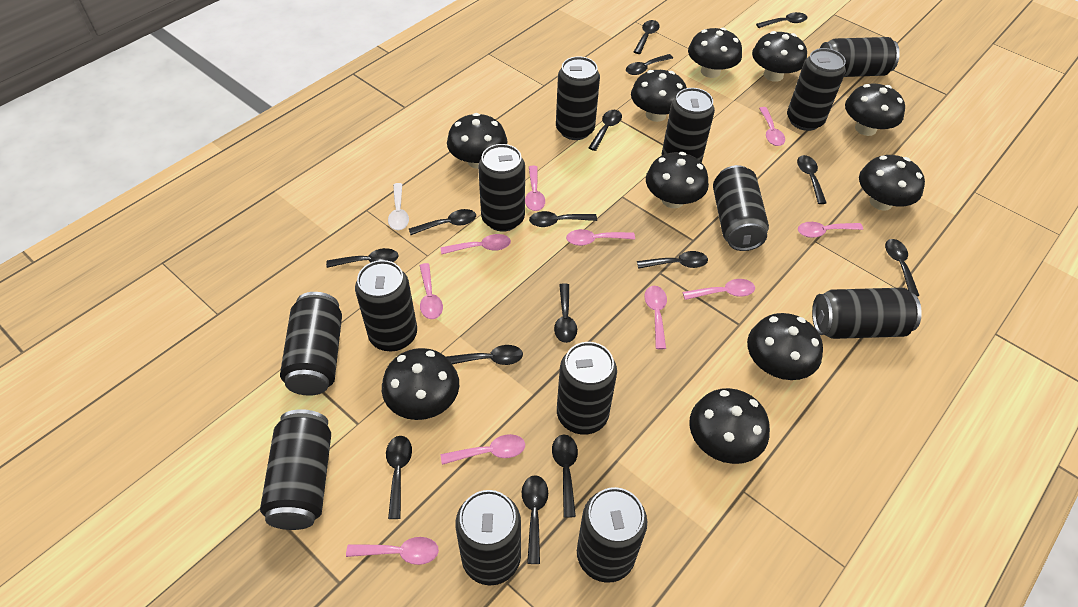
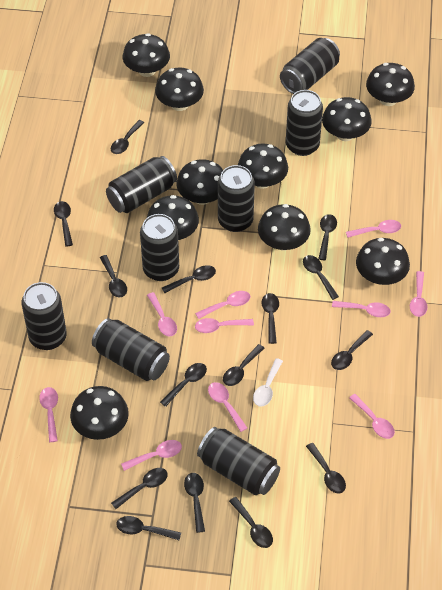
black can: 13 -> 8

